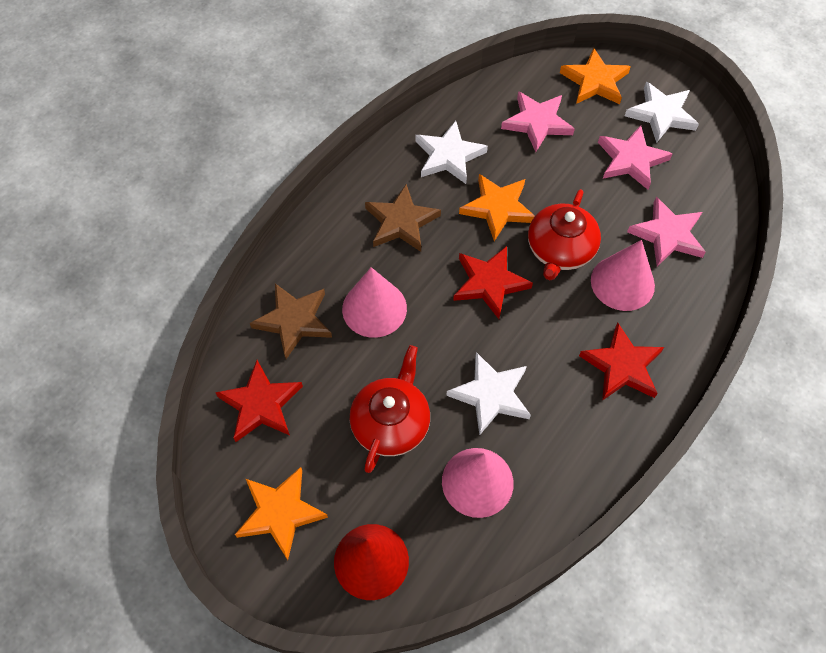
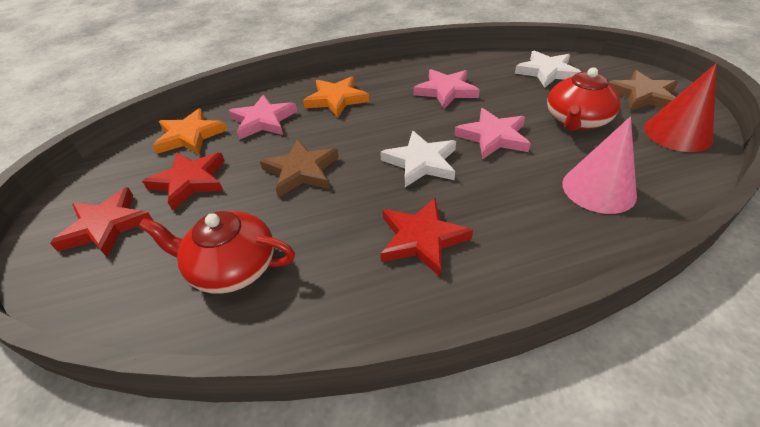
orange star: 3 -> 2
pink cone: 3 -> 1
white star: 3 -> 2

